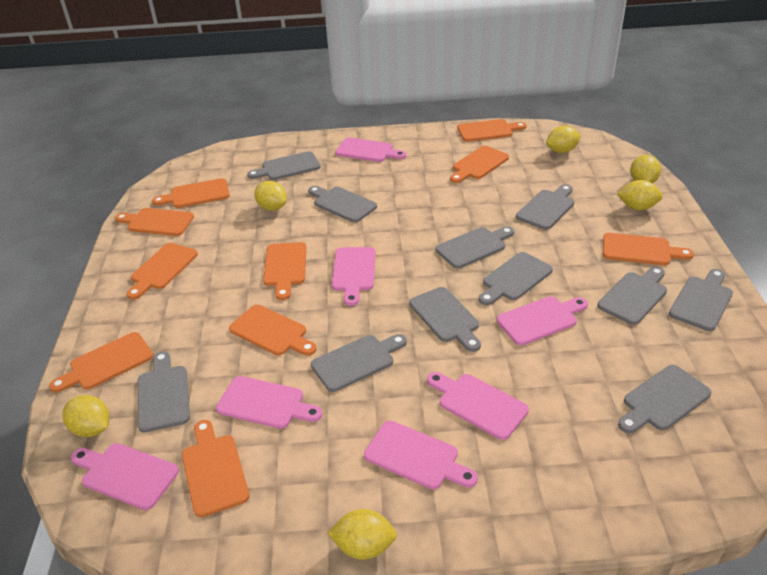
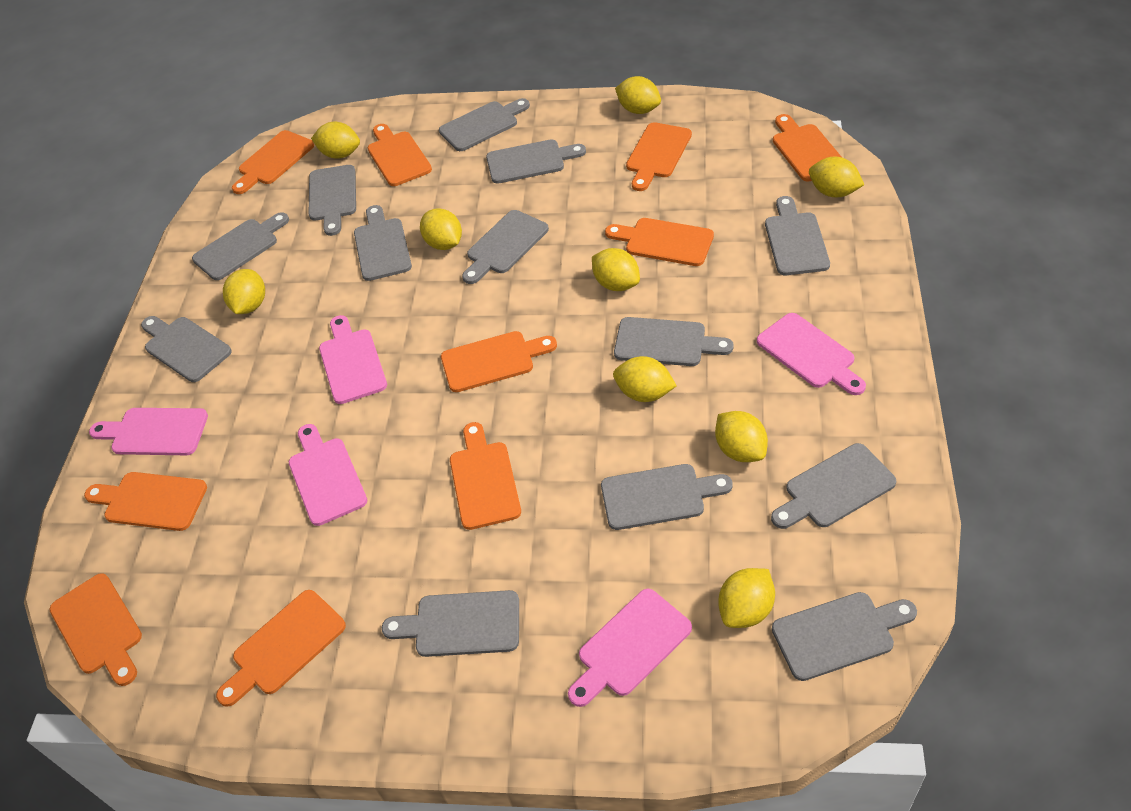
grey cutting board: 11 -> 13
pink cutting board: 7 -> 5
yellow lemon: 6 -> 9

